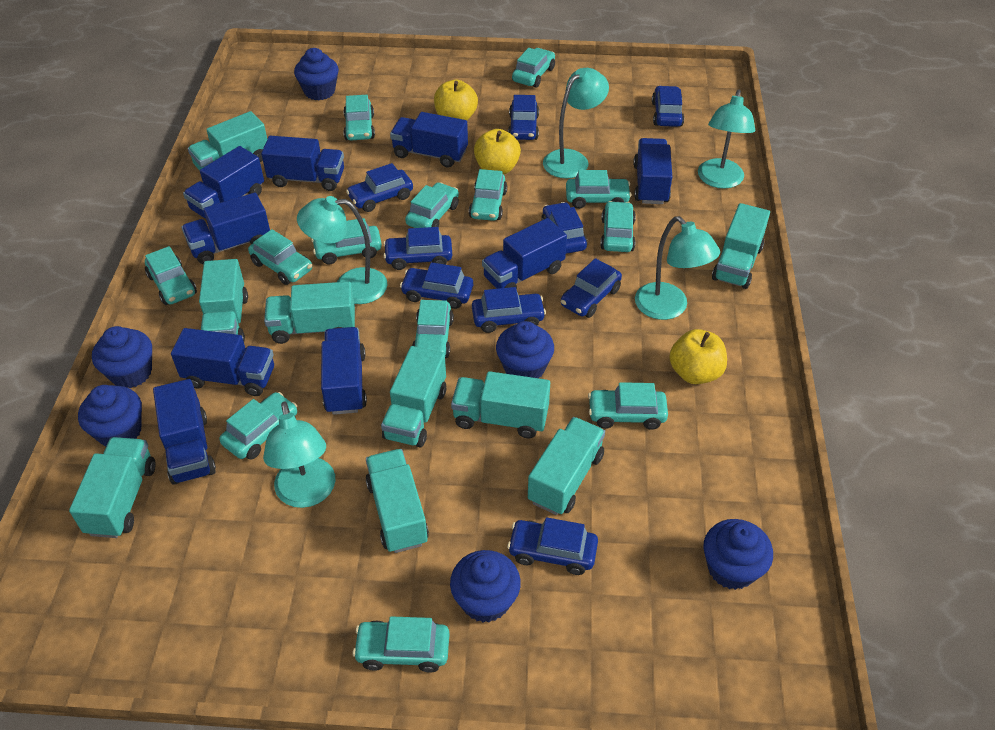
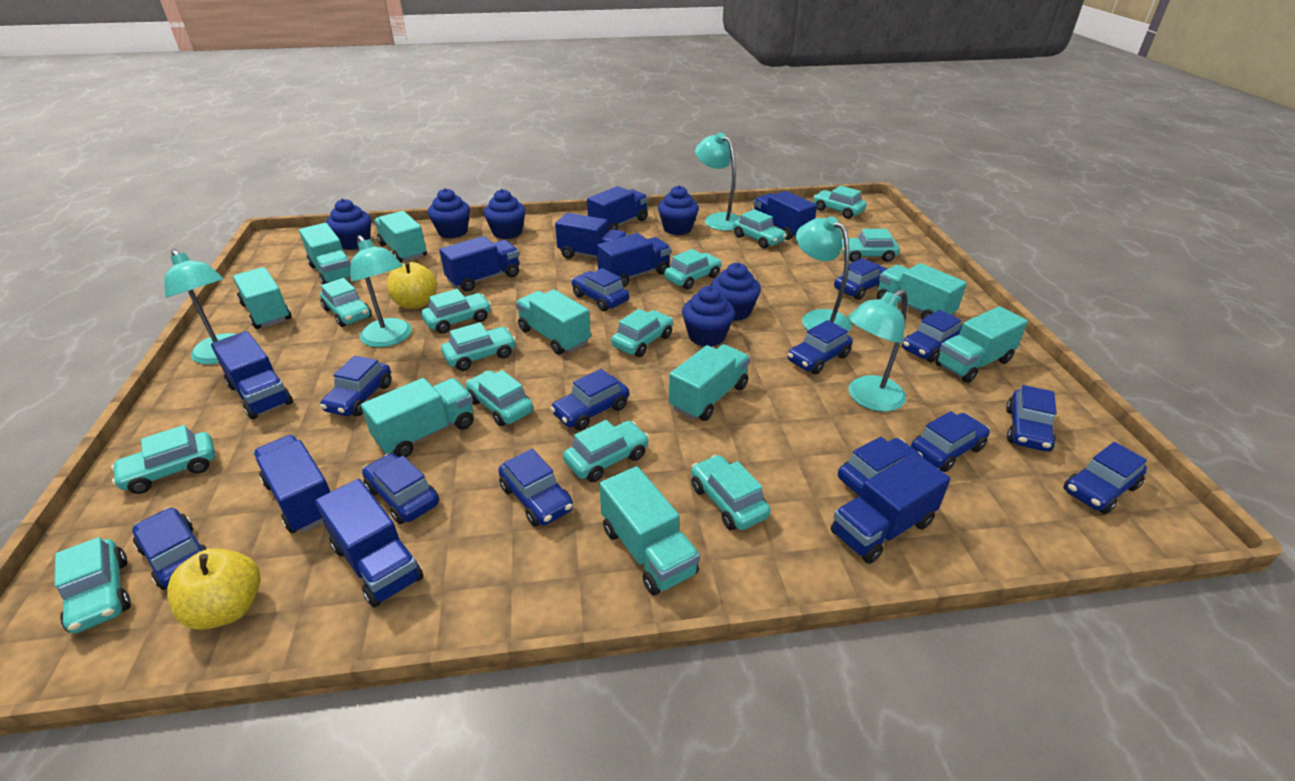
blue car: 9 -> 13
yellow apple: 3 -> 2

